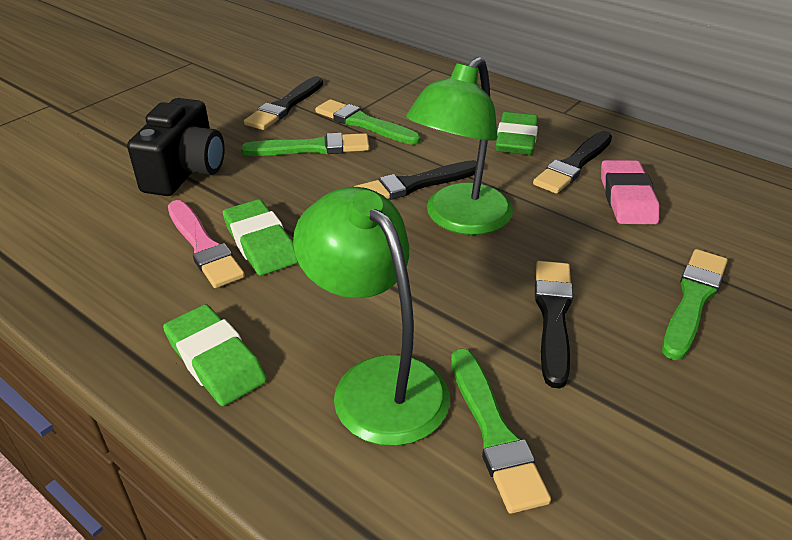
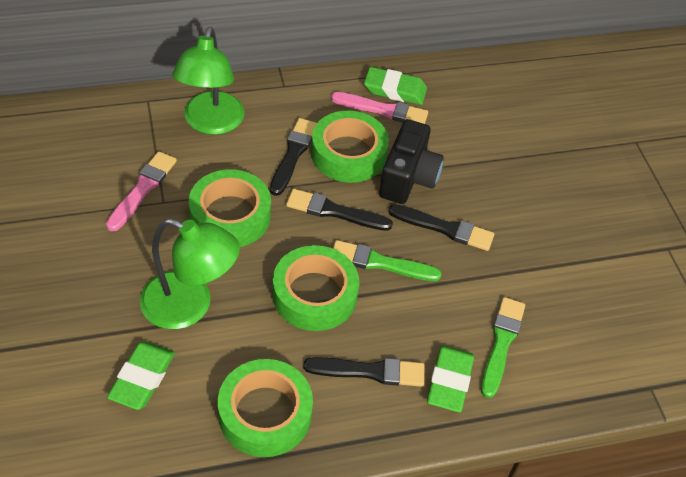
green brush: 4 -> 2
green tape: 0 -> 4
pink brush: 1 -> 2
pink eraser: 1 -> 0

